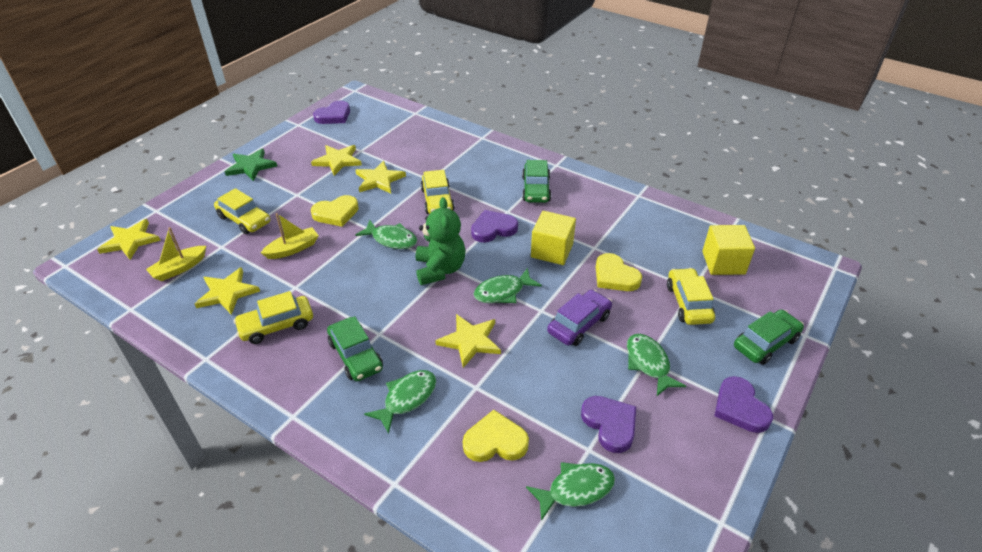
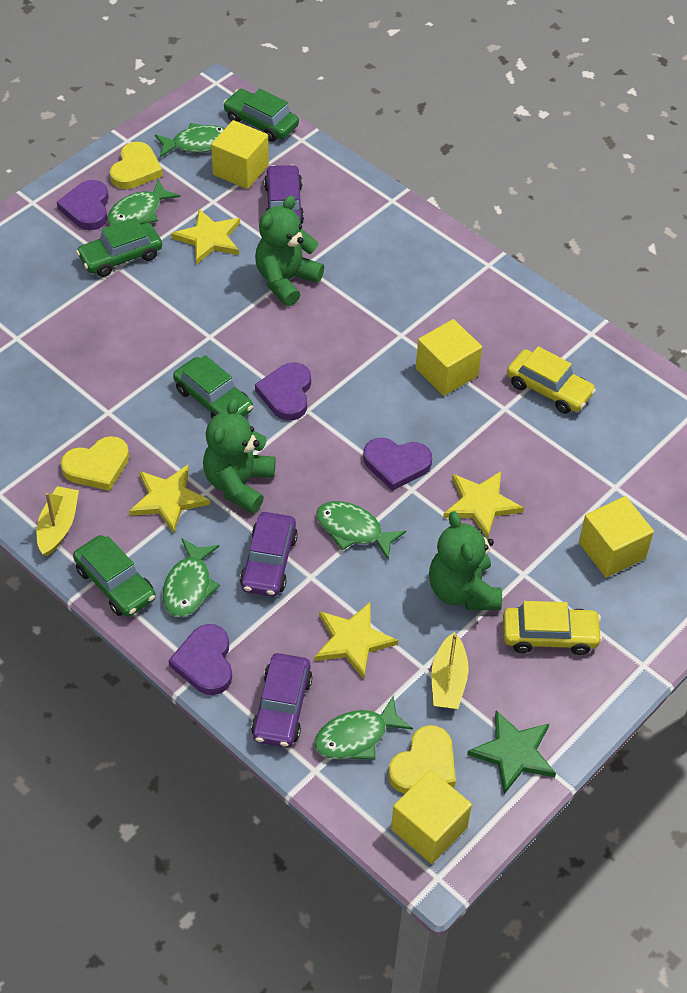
green car: 3 -> 4
green teddy bear: 1 -> 3
purple car: 1 -> 3
yellow car: 4 -> 2
yellow cube: 2 -> 4
yellow star: 5 -> 4

